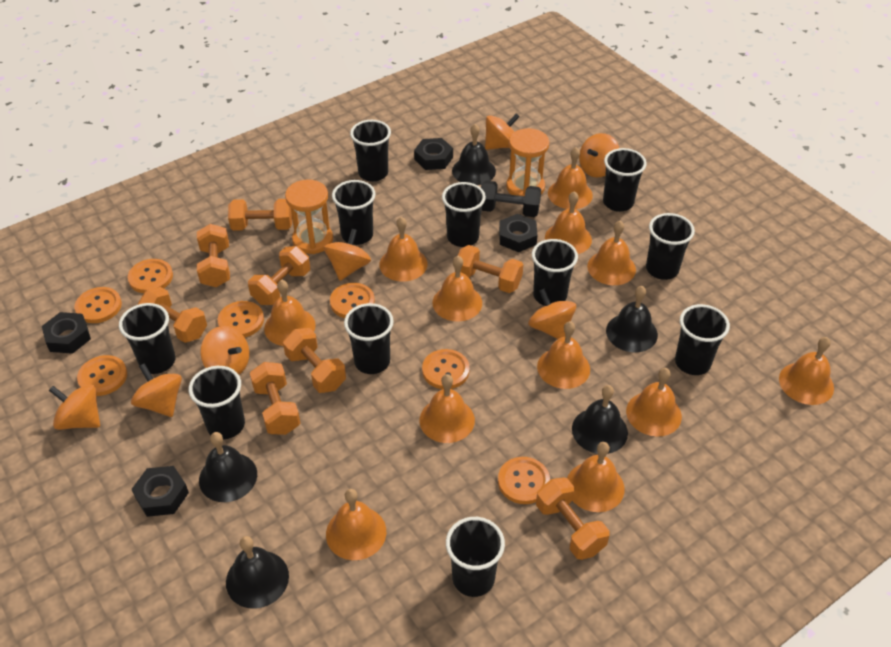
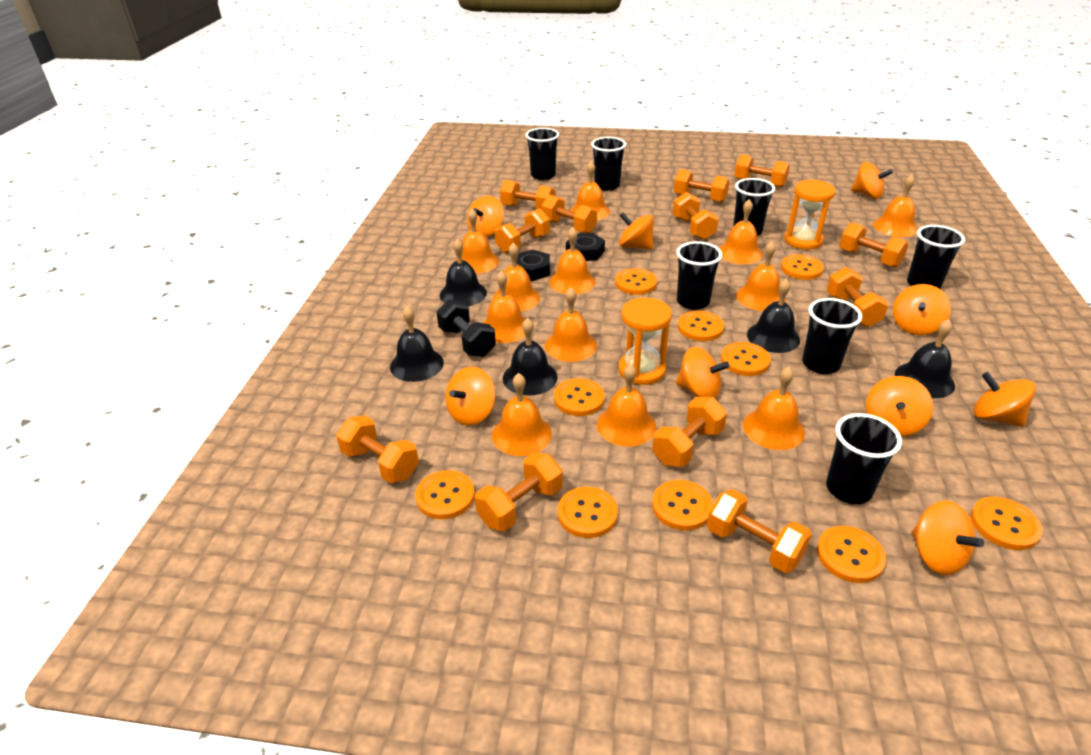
black cup: 11 -> 7
black nut: 4 -> 2
orange button: 7 -> 10
orange dumbbell: 8 -> 12
orange spinning top: 7 -> 9

